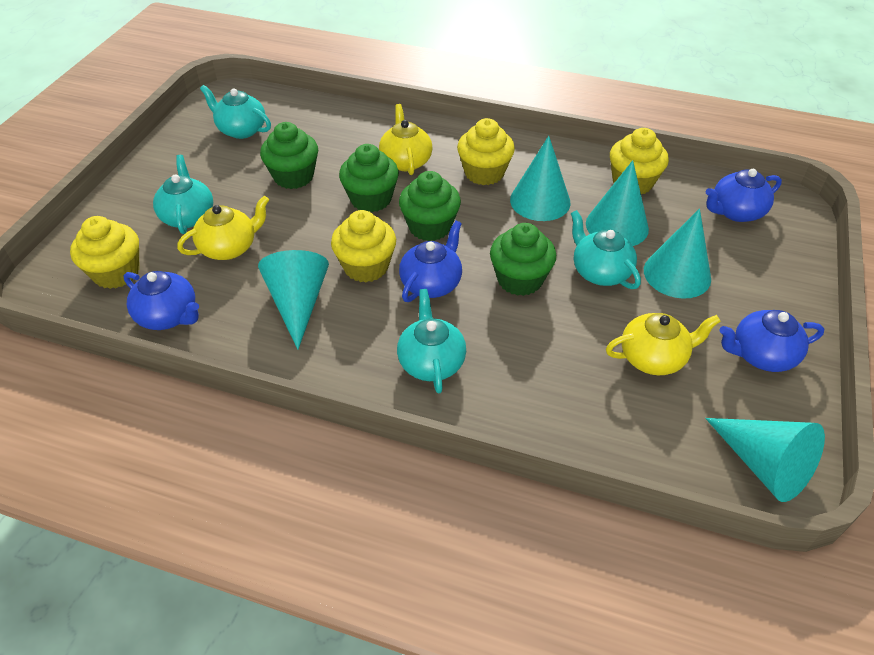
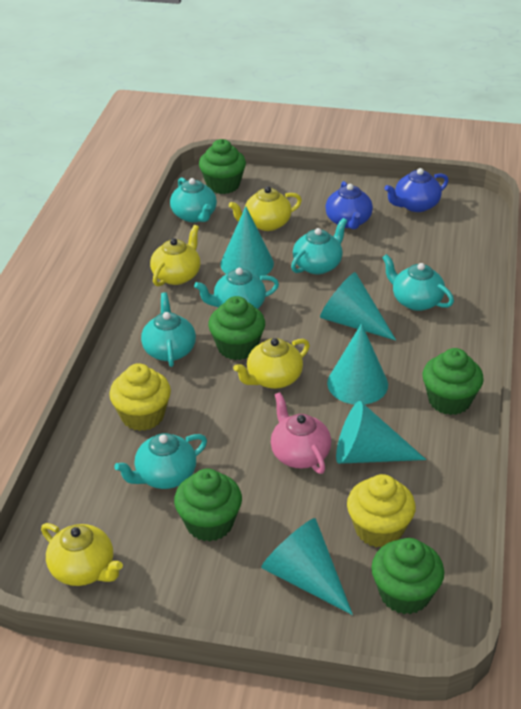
blue teapot: 4 -> 2
green cupcake: 4 -> 5
pink teapot: 0 -> 1
turquoise teapot: 4 -> 6
yellow cupcake: 4 -> 2
yellow teapot: 3 -> 4

